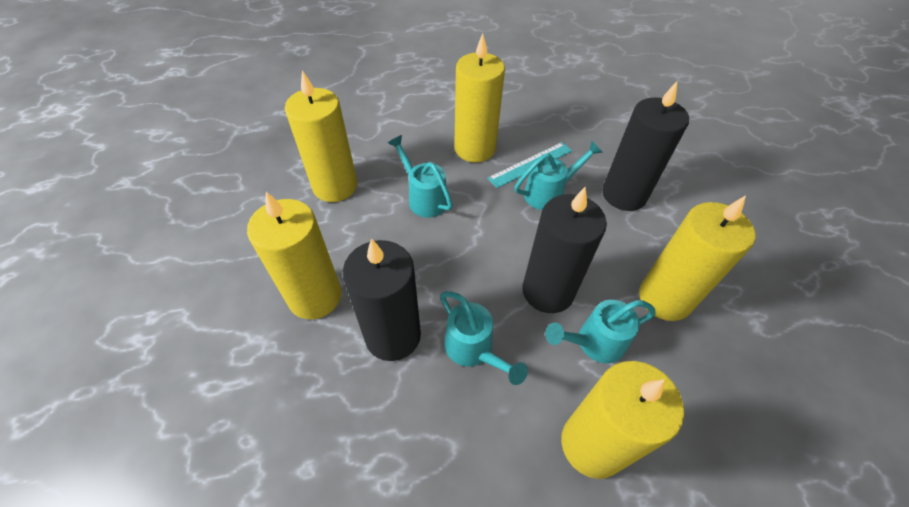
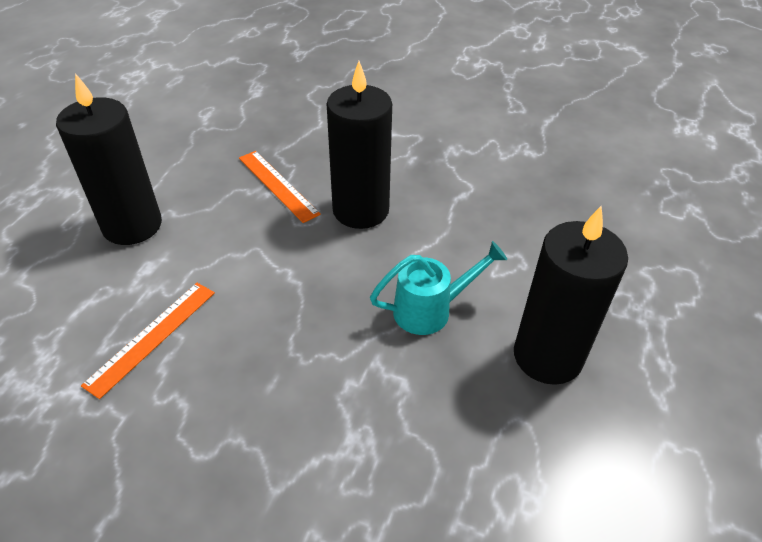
orange ruler: 0 -> 2
turquoise ruler: 1 -> 0
turquoise watering can: 4 -> 1
yellow candle: 5 -> 0

